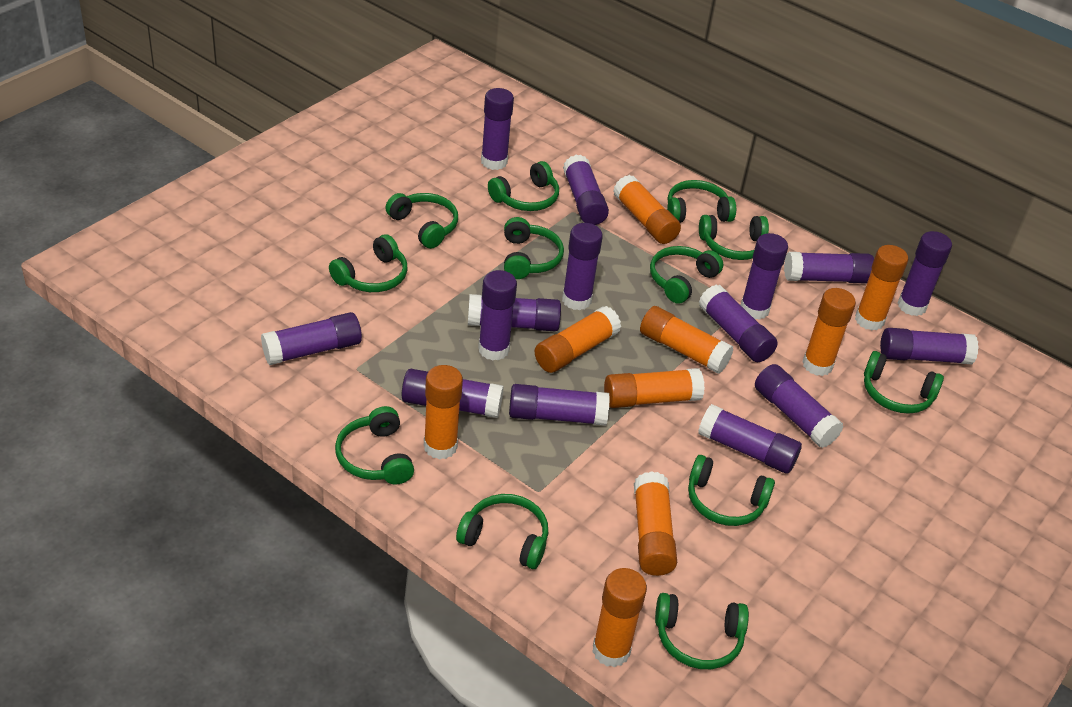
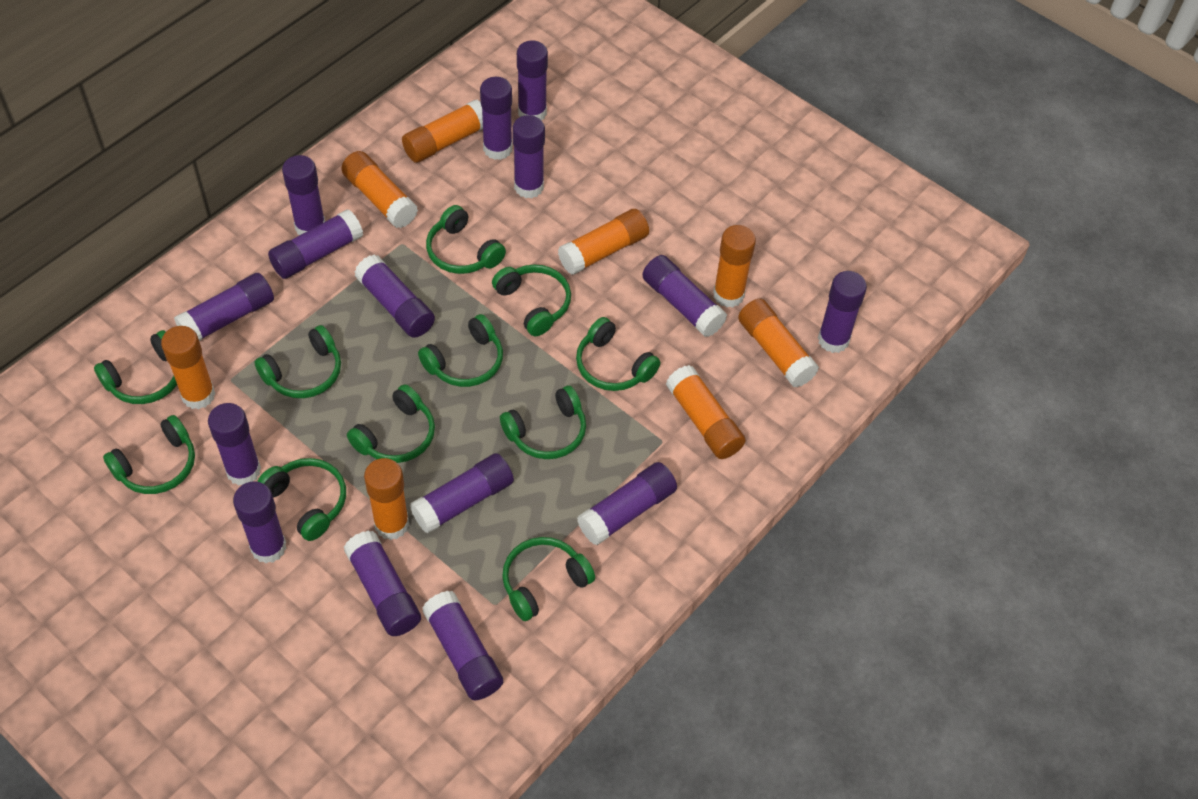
green headphones: 12 -> 11
orange glue stick: 9 -> 8

